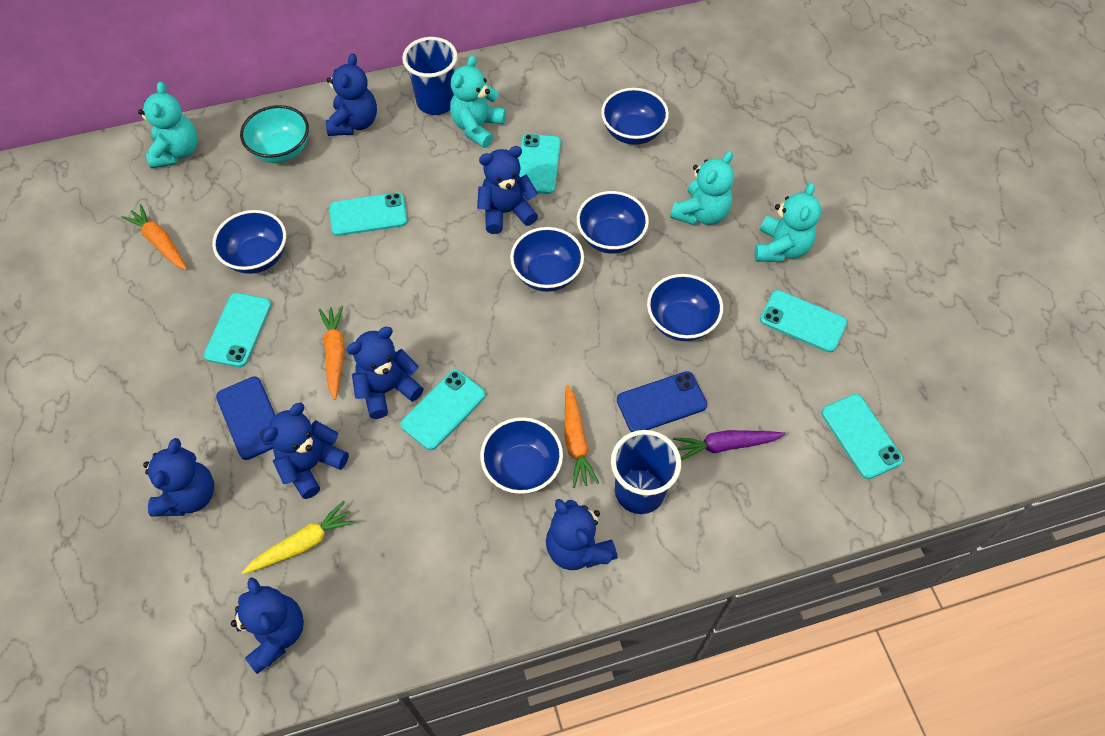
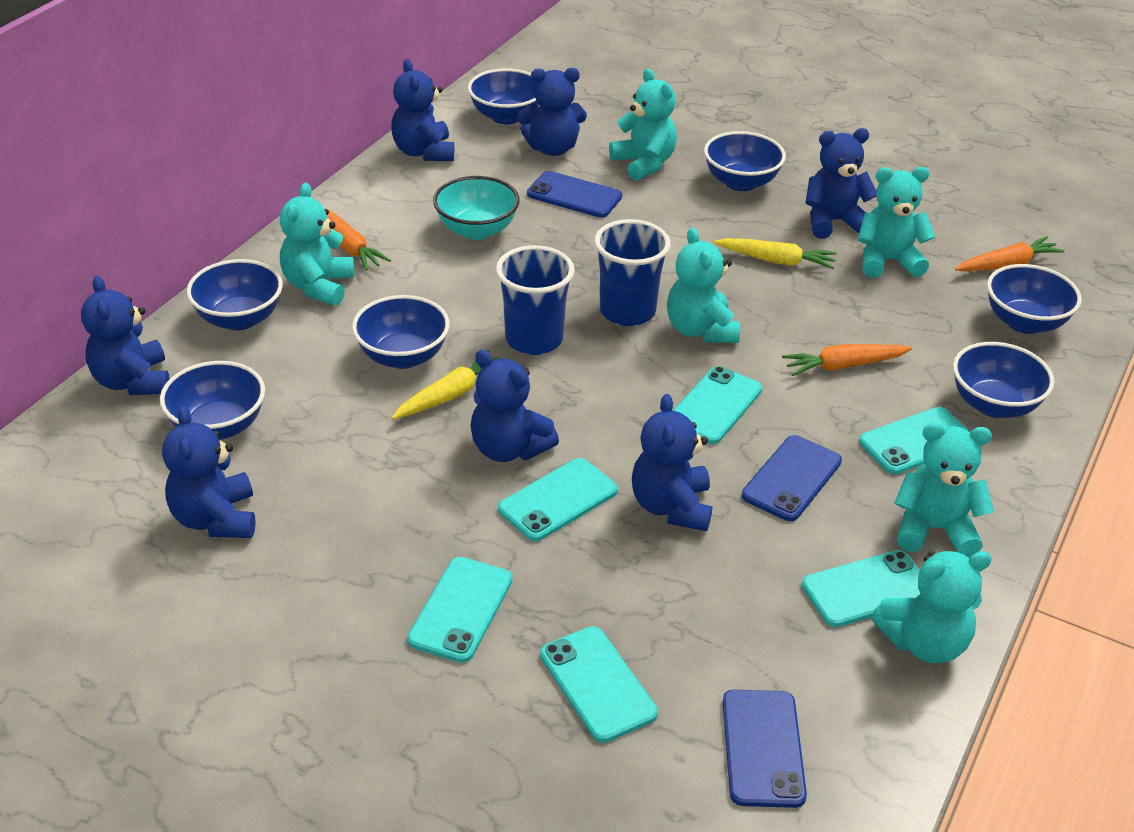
blue bowl: 6 -> 7
blue phone: 2 -> 3
purple carrot: 1 -> 0
turquoise teddy bear: 4 -> 6
yellow carrot: 1 -> 2

